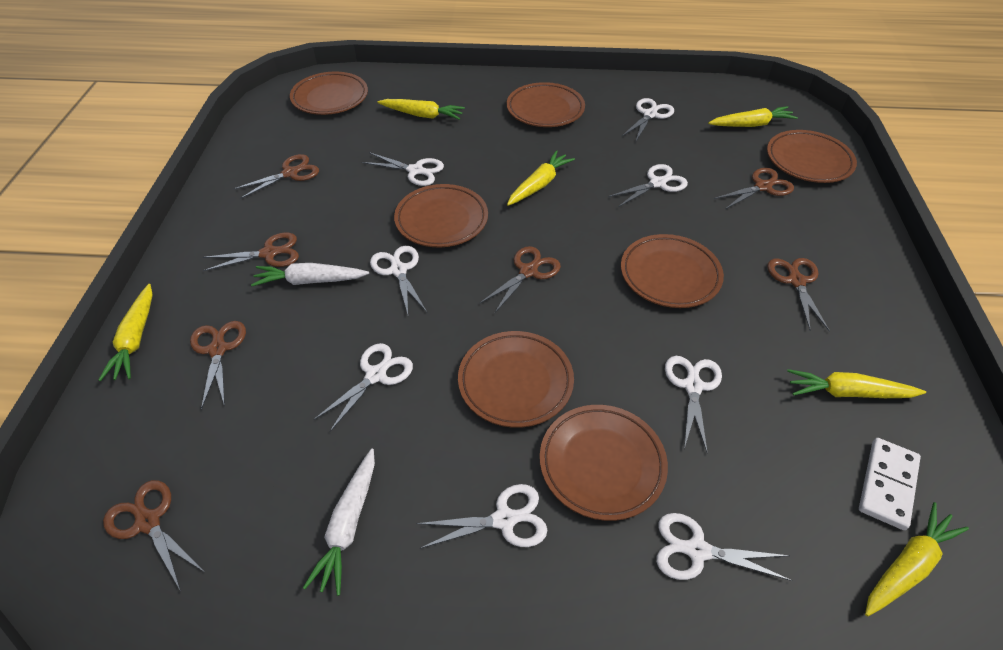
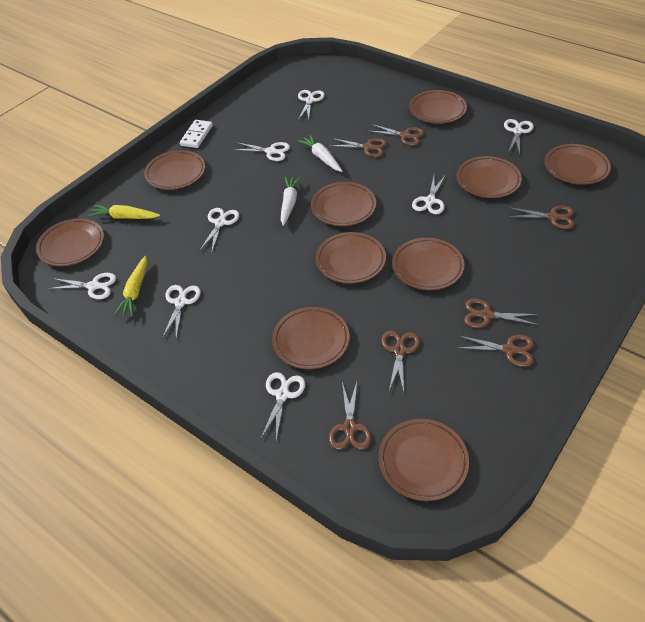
brown plate: 7 -> 10
yellow carrot: 6 -> 2

